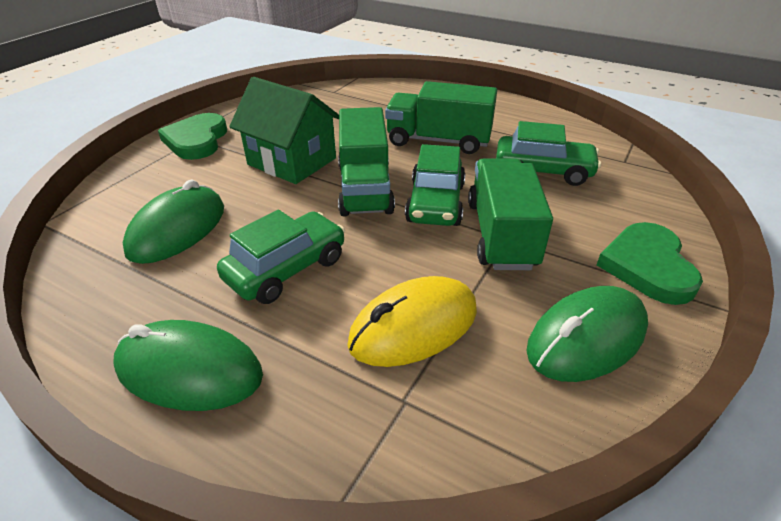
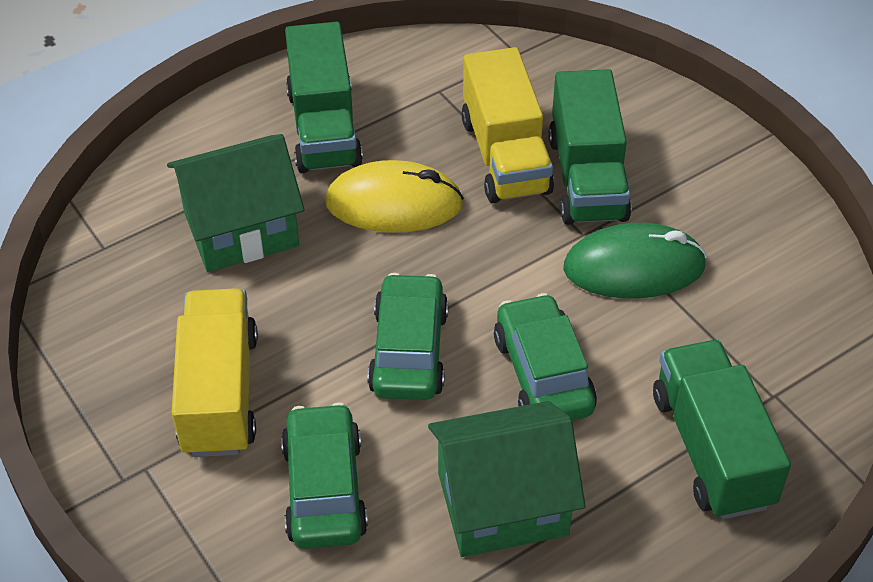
green heart: 2 -> 0
green house: 1 -> 2
green mouse: 3 -> 1
yellow truck: 0 -> 2

